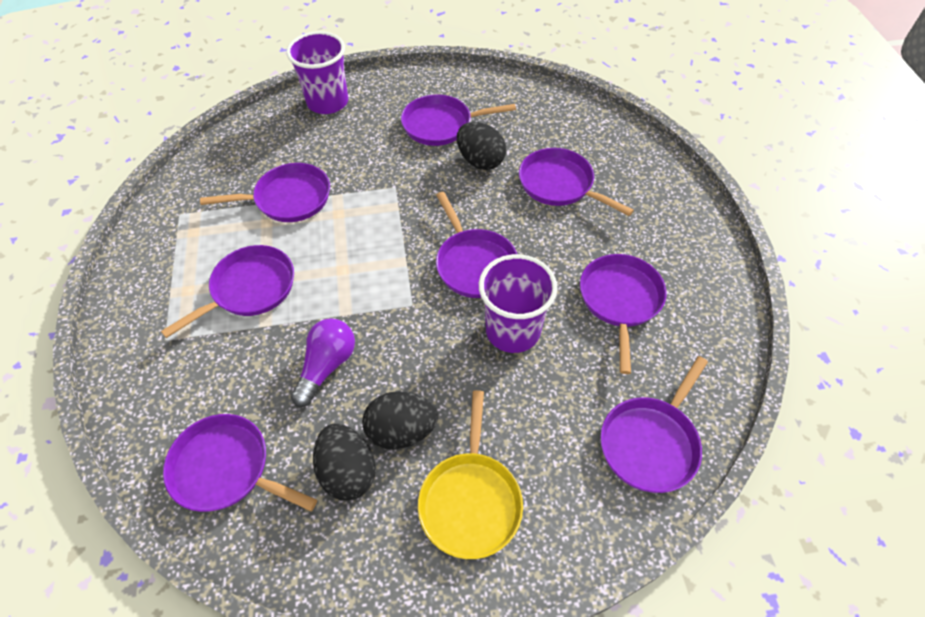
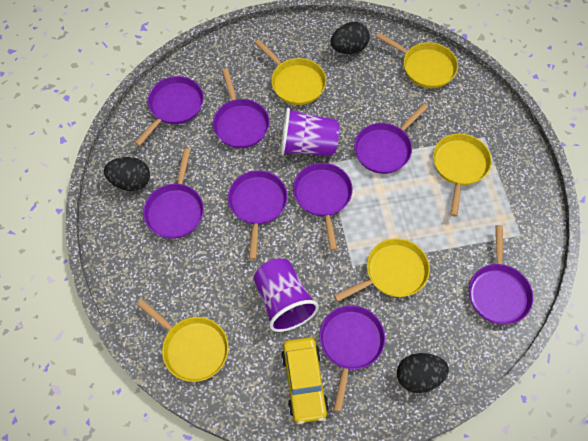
purple light bulb: 1 -> 0
yellow car: 0 -> 1
yellow pan: 1 -> 5

